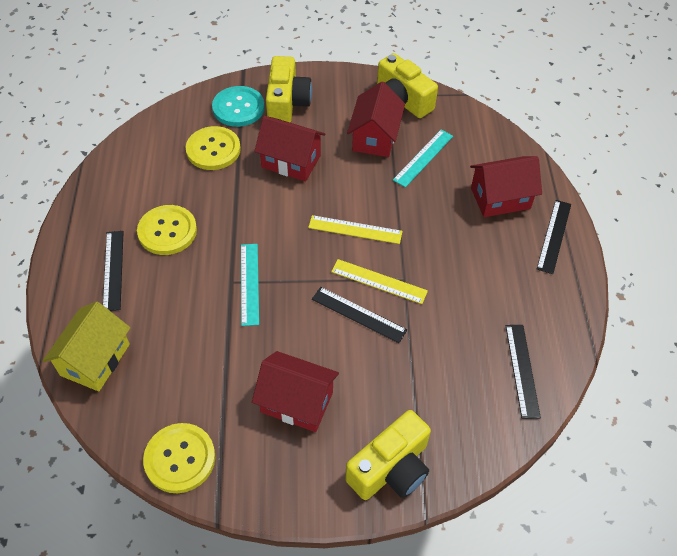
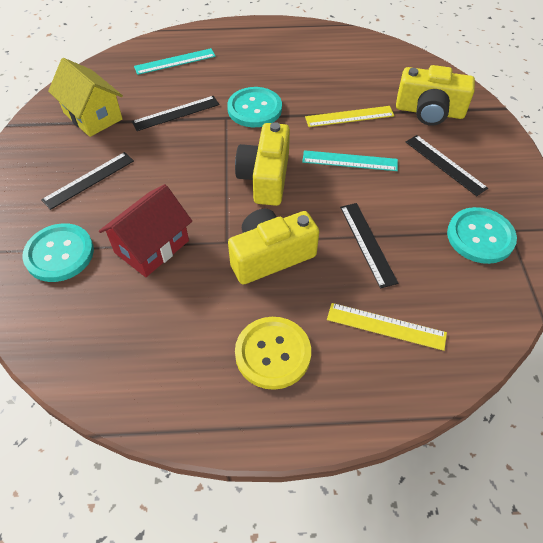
red house: 4 -> 1
turquoise button: 1 -> 3
yellow button: 3 -> 1

